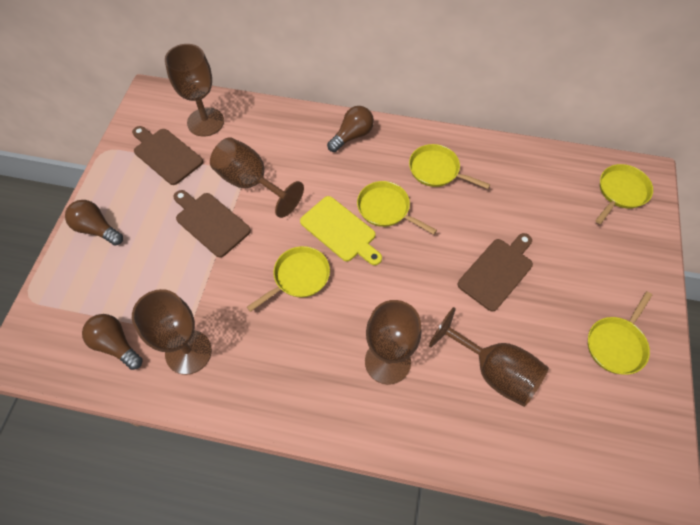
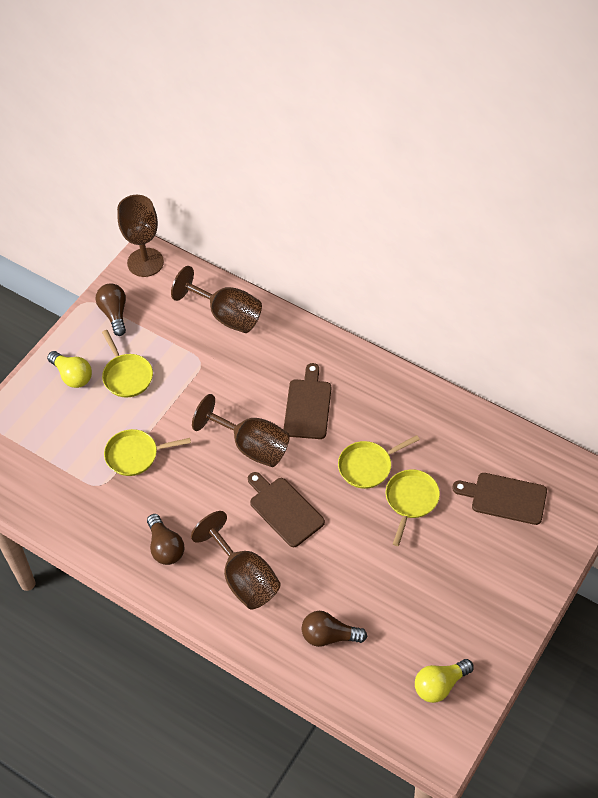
brown goblet: 5 -> 4
yellow cutting board: 1 -> 0
yellow light bulb: 0 -> 2
yellow pan: 5 -> 4

